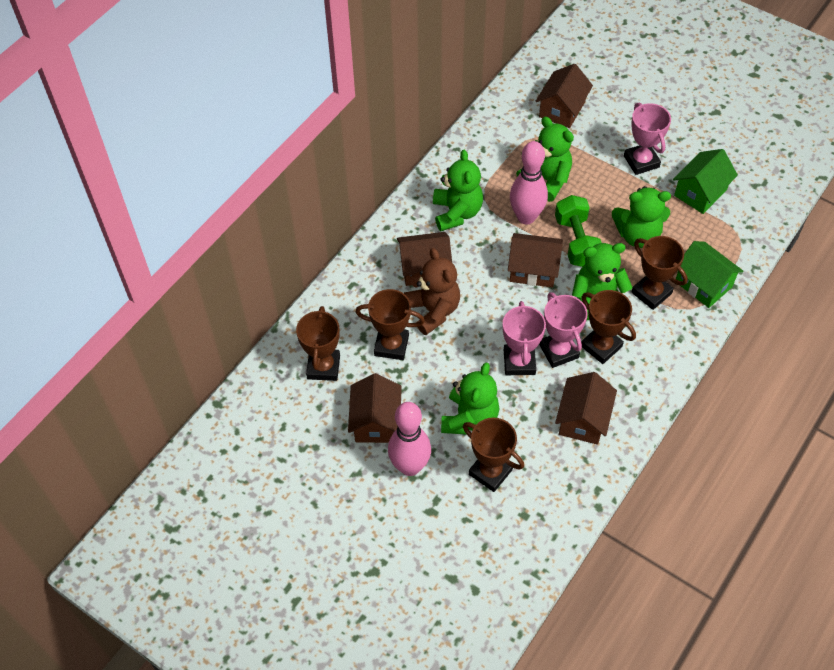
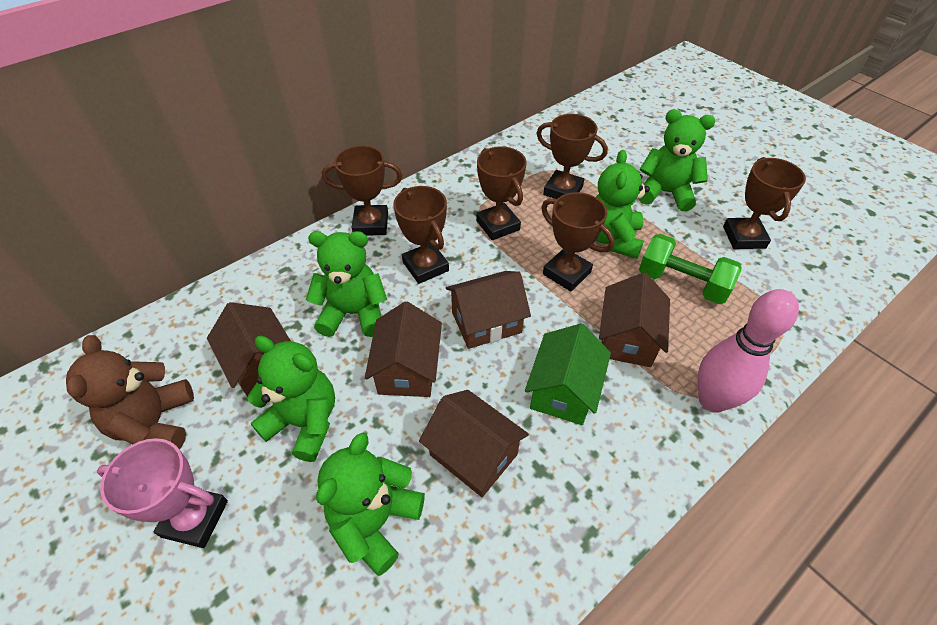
brown trophy: 5 -> 6
green house: 2 -> 1
pink bowling pin: 2 -> 1
pink trophy: 3 -> 1

